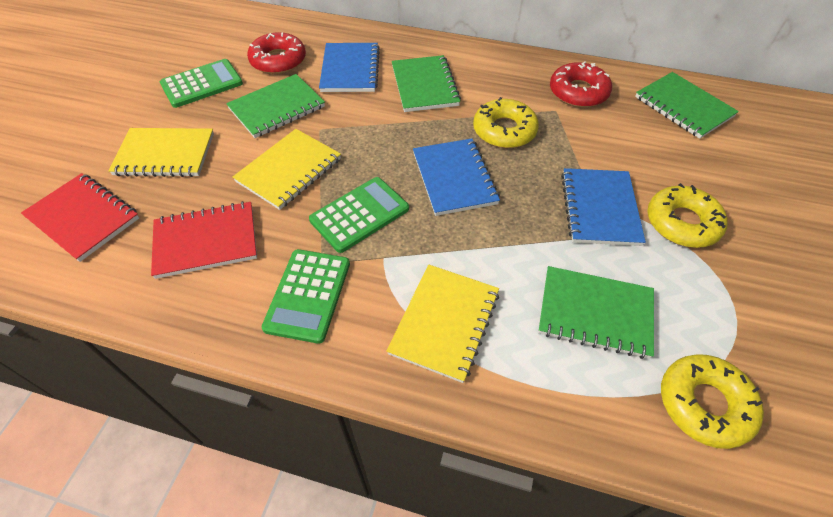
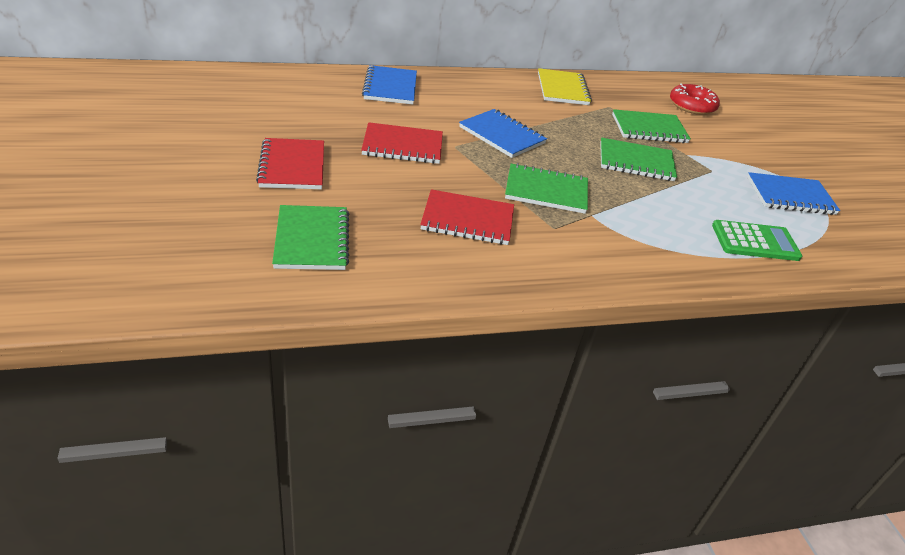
green calculator: 3 -> 1
red donut: 2 -> 1
red notebook: 2 -> 3
yellow donut: 3 -> 0
yellow notebook: 3 -> 1

